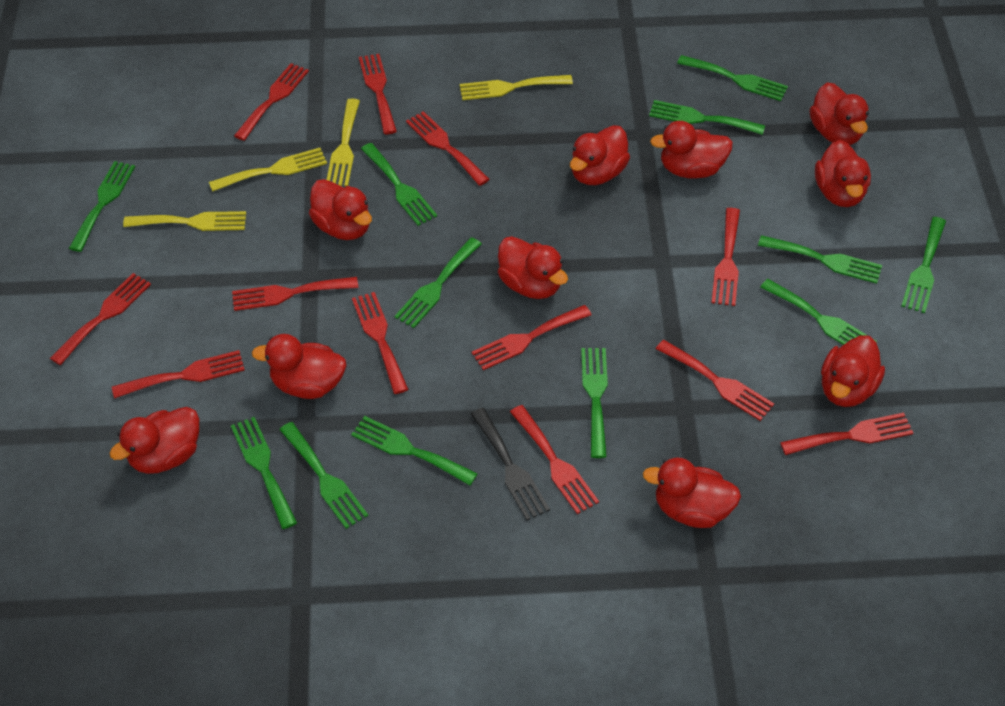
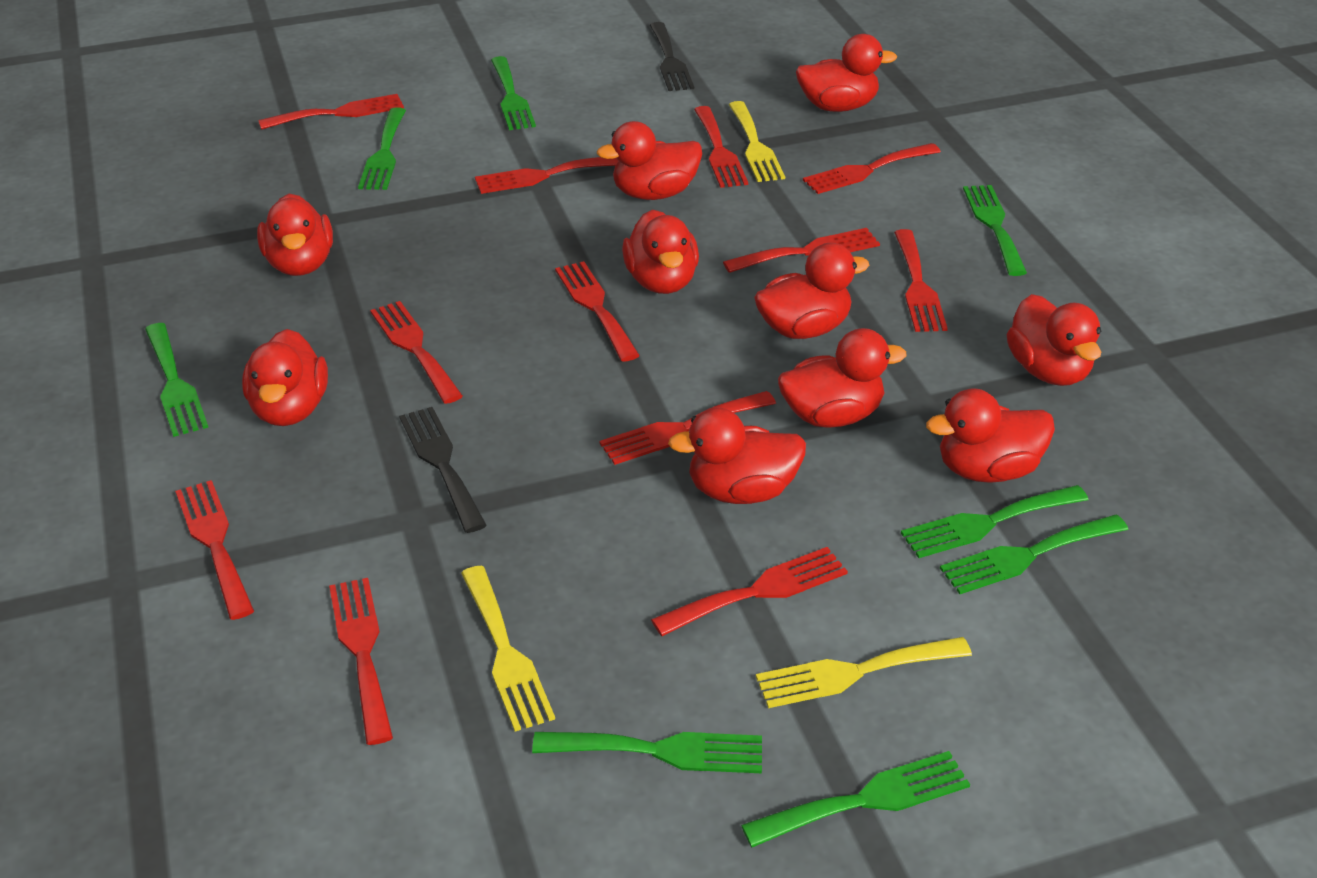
black fork: 1 -> 2
green fork: 12 -> 8
yellow fork: 4 -> 3

